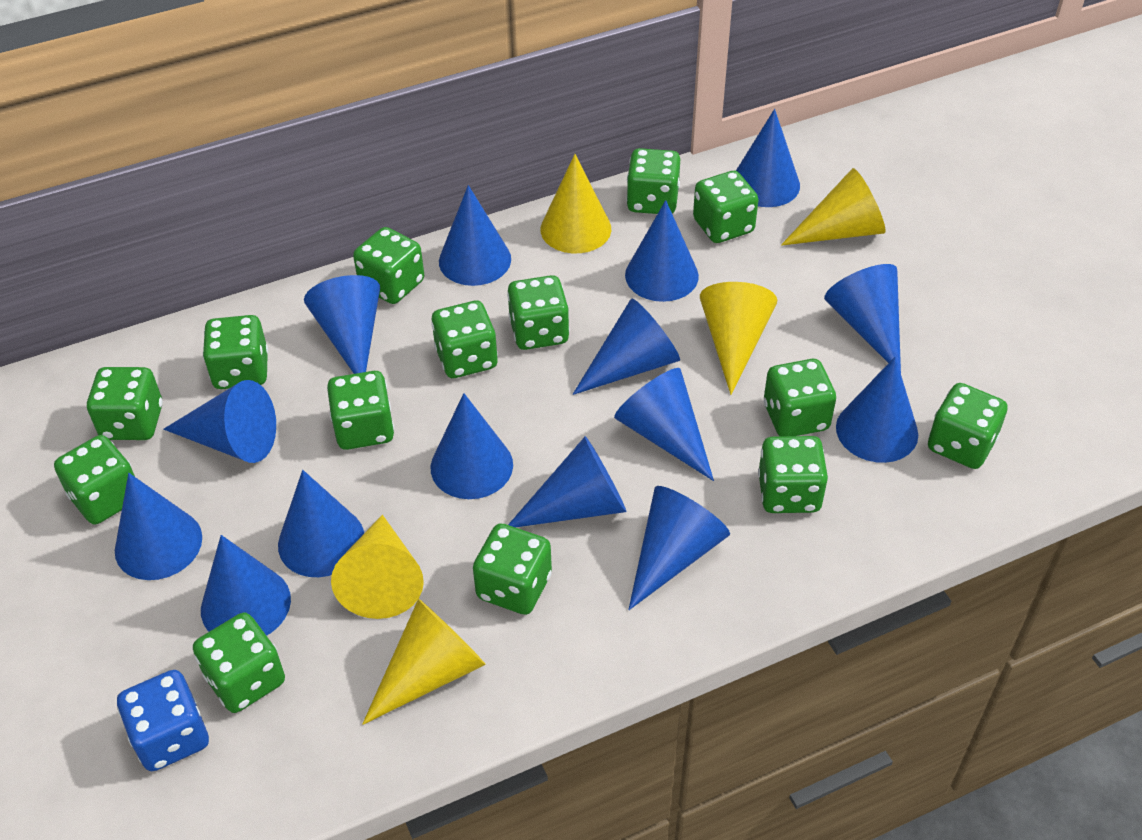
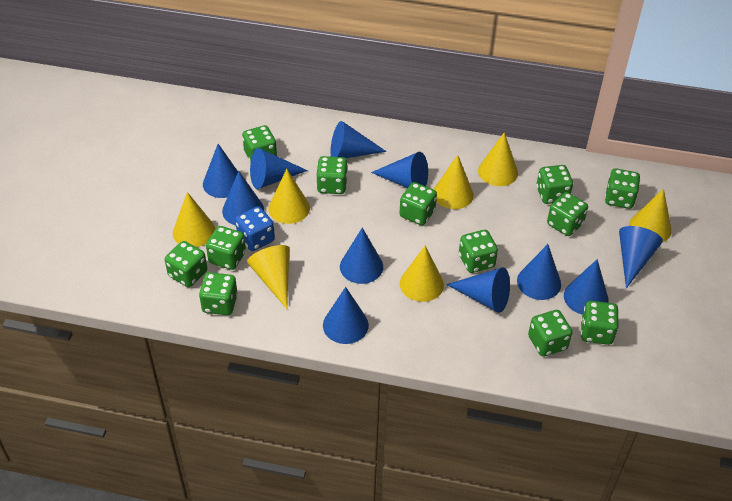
blue cone: 15 -> 11
green dice: 14 -> 12
yellow cone: 5 -> 7

